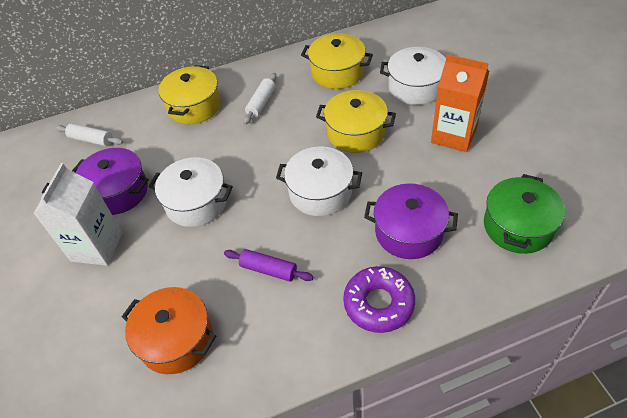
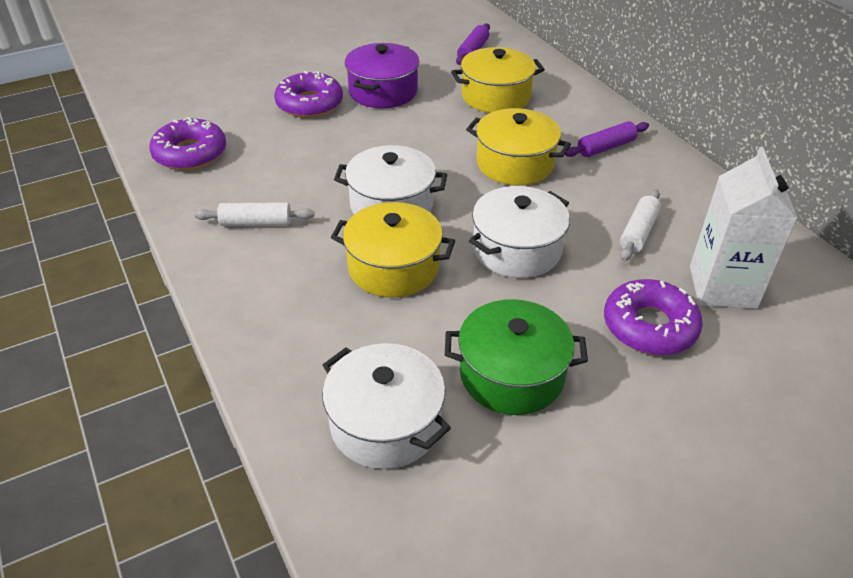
orange carton: 1 -> 0
orange pot: 1 -> 0
purple donut: 1 -> 3
purple pot: 2 -> 1
purple rolling pin: 1 -> 2

